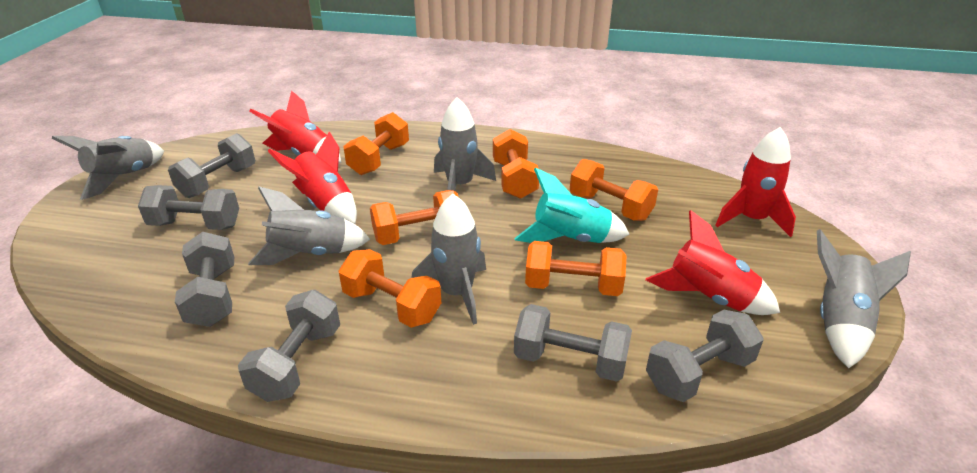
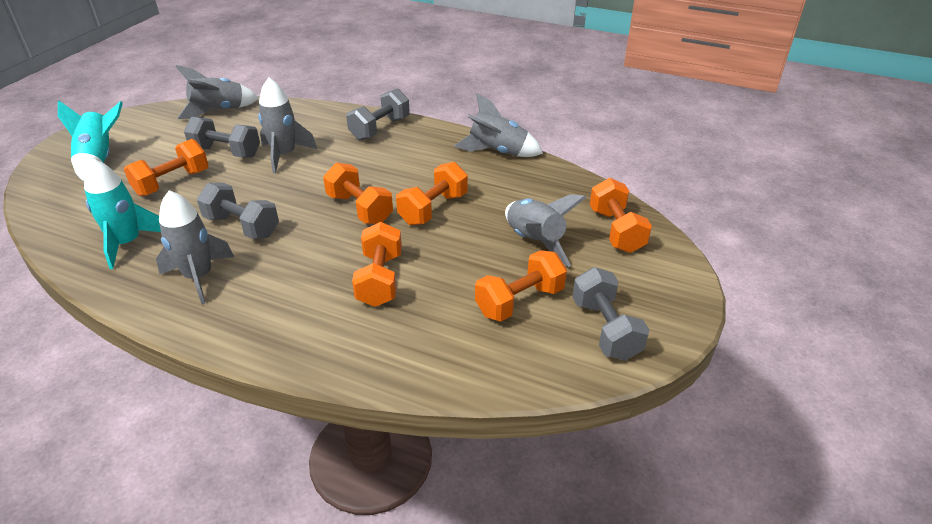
grey dumbbell: 6 -> 4
red rocket: 4 -> 0
turquoise rocket: 1 -> 2

